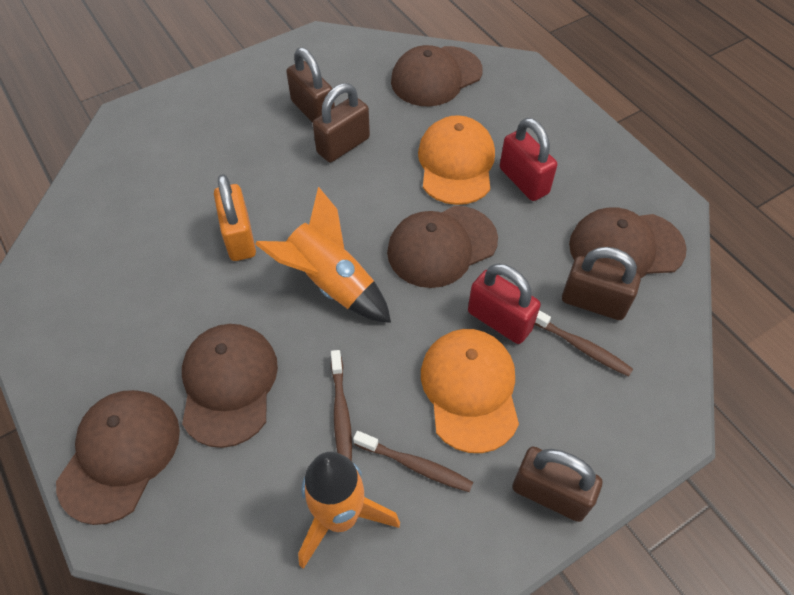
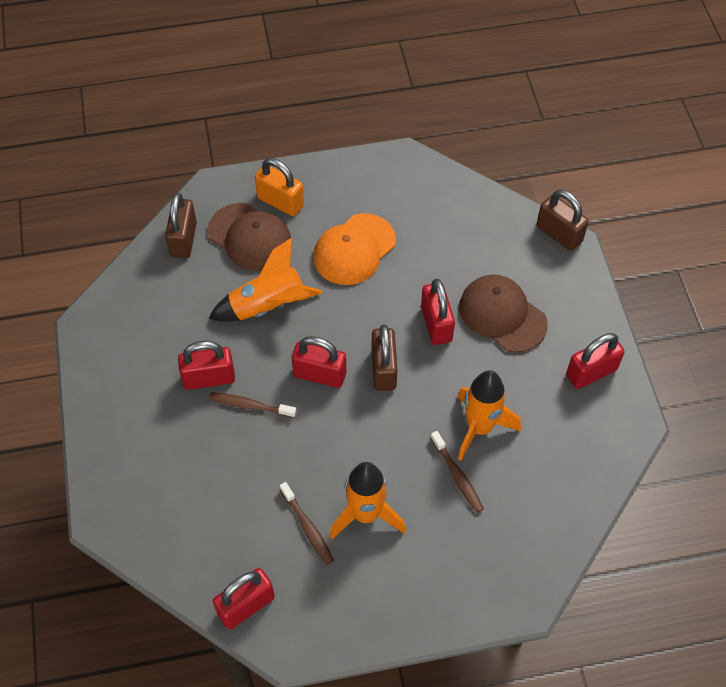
brown cap: 5 -> 2
brown padlock: 4 -> 3
orange cap: 2 -> 1
orange rocket: 2 -> 3
red padlock: 2 -> 5

